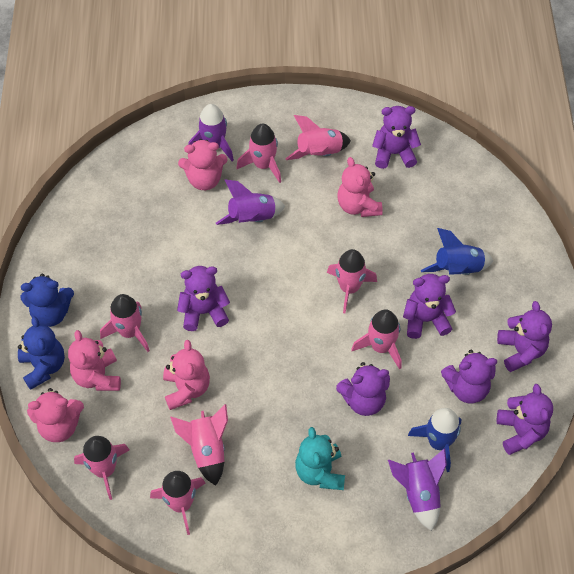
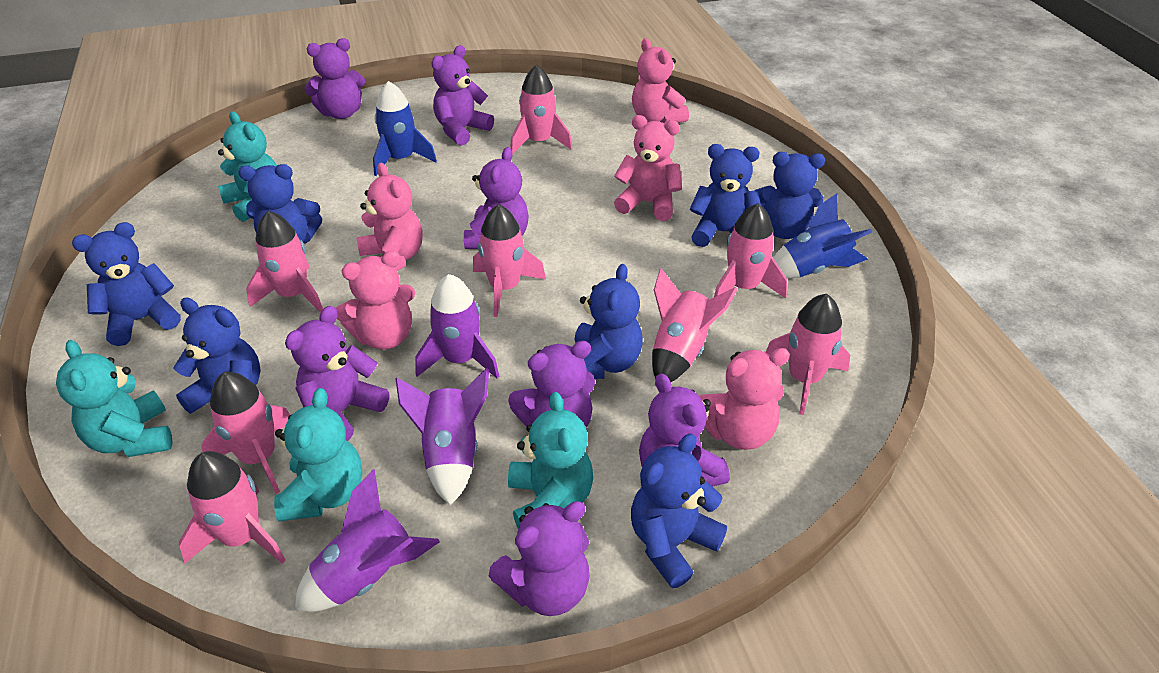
blue teddy bear: 2 -> 7
turquoise teddy bear: 1 -> 4

